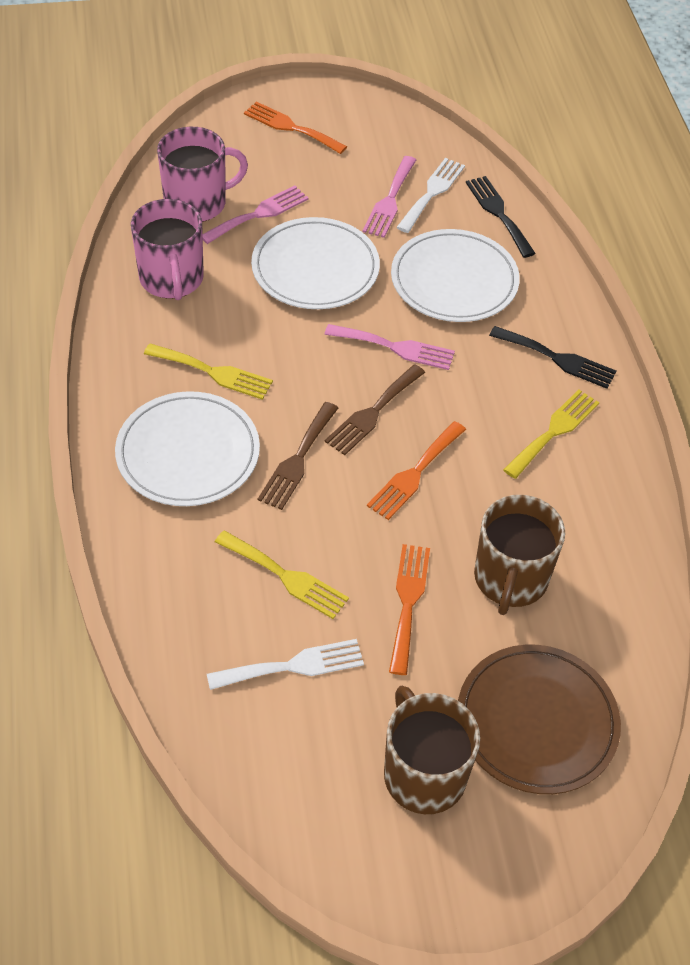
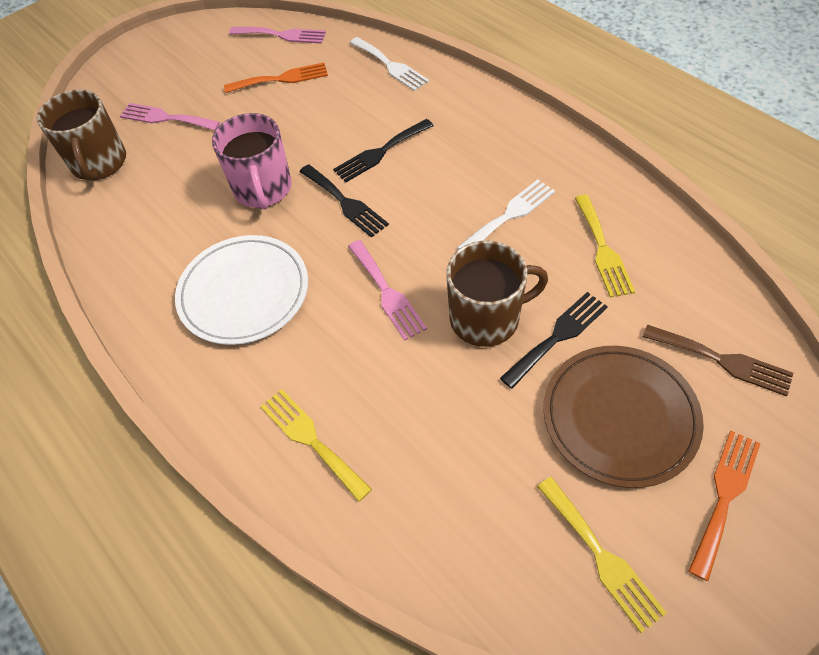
black fork: 2 -> 3
brown fork: 2 -> 1
orange fork: 3 -> 2
pink mug: 2 -> 1
white plate: 3 -> 1

